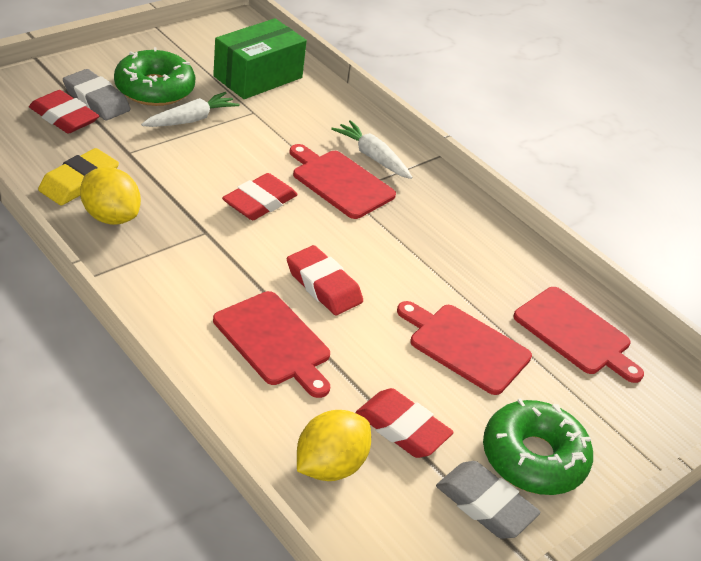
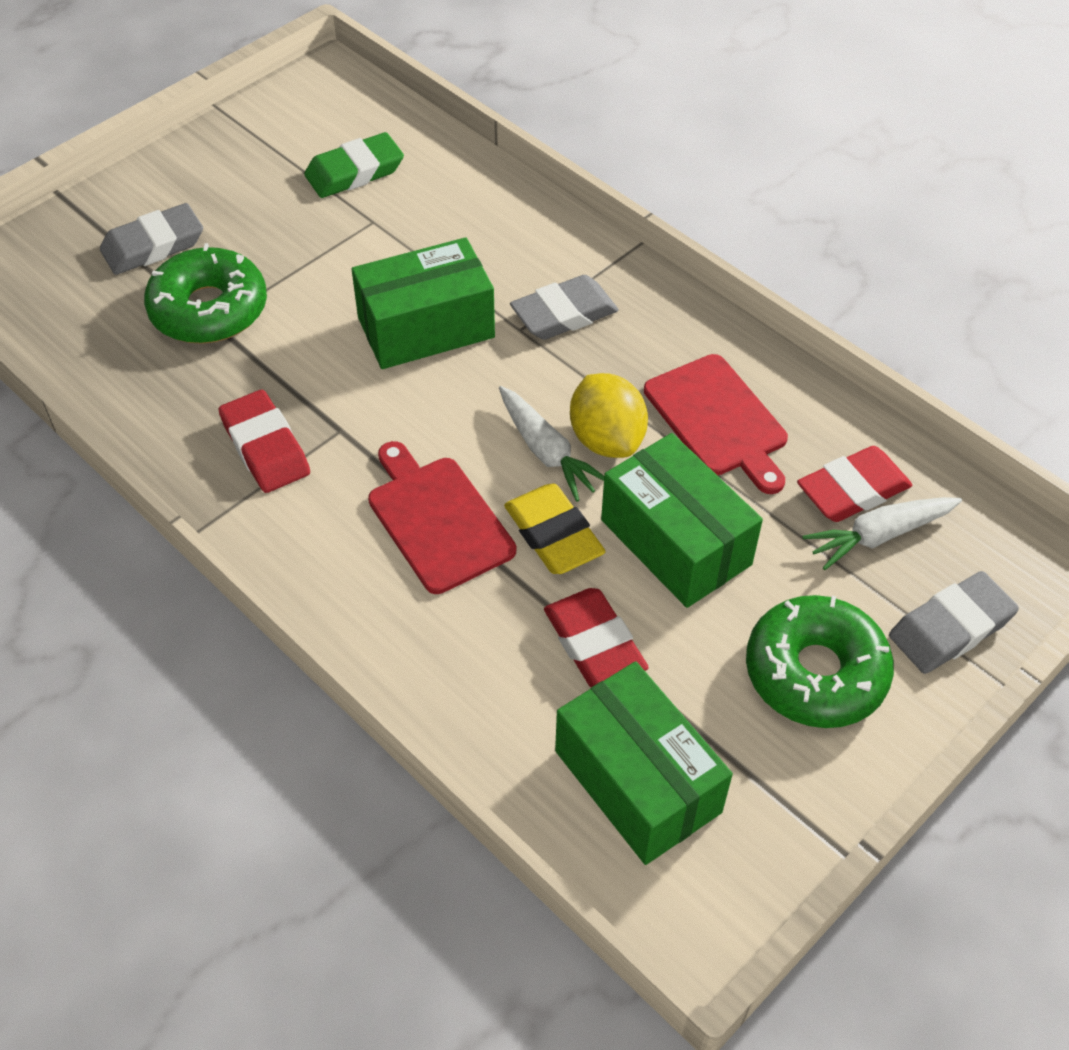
green box: 1 -> 3
green eraser: 0 -> 1
grey eraser: 2 -> 3
red cutting board: 4 -> 2
red eraser: 4 -> 3
yellow lemon: 2 -> 1

